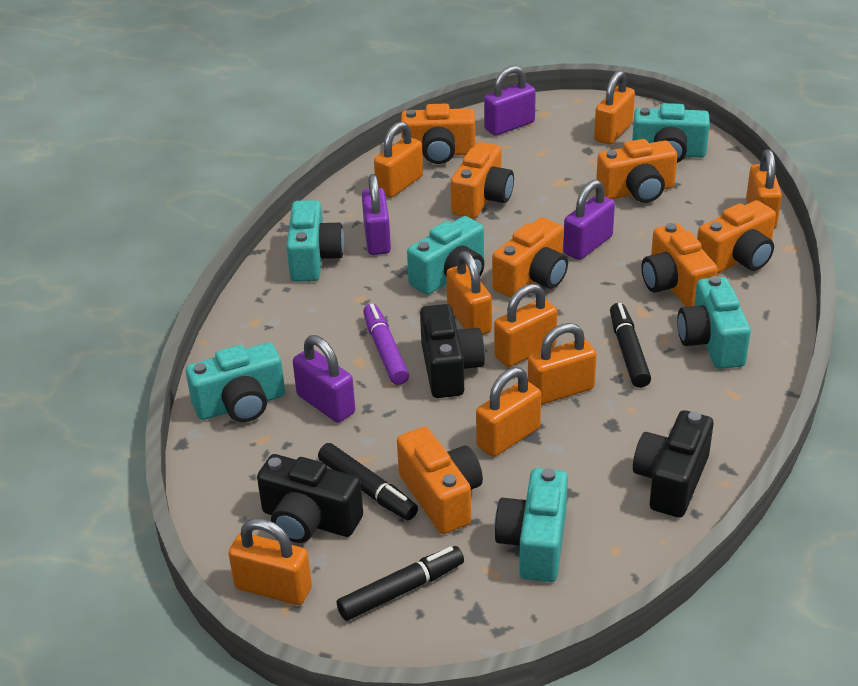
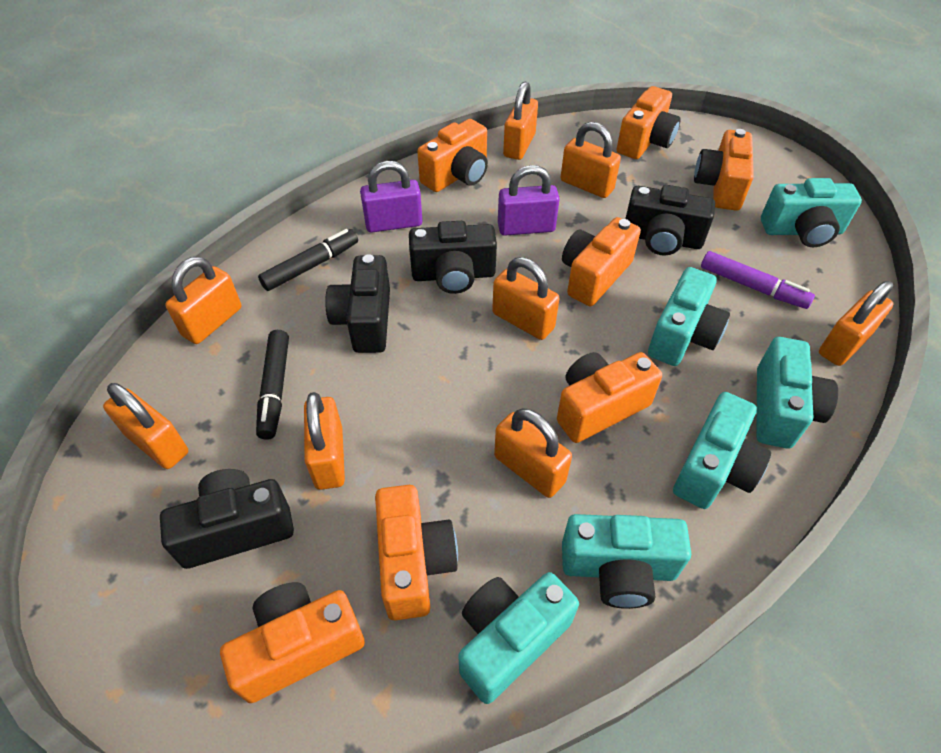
black camera: 3 -> 4
black marker: 3 -> 2
purple padlock: 4 -> 2

